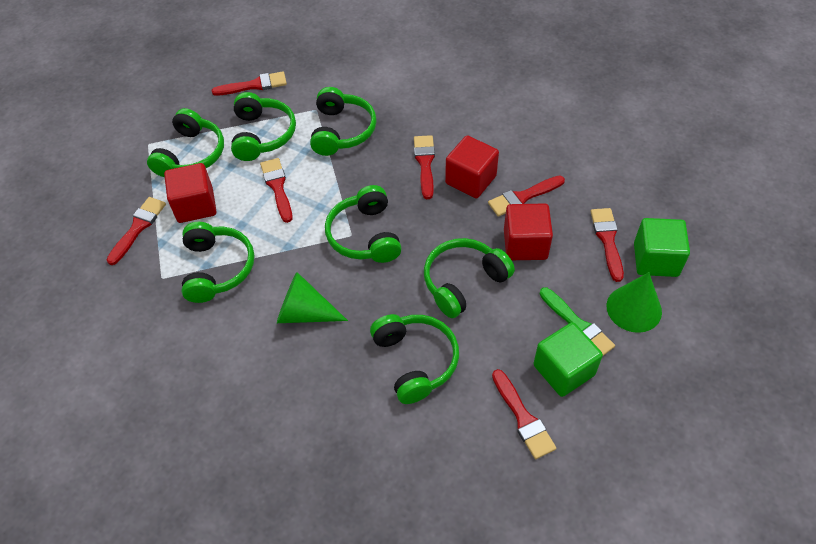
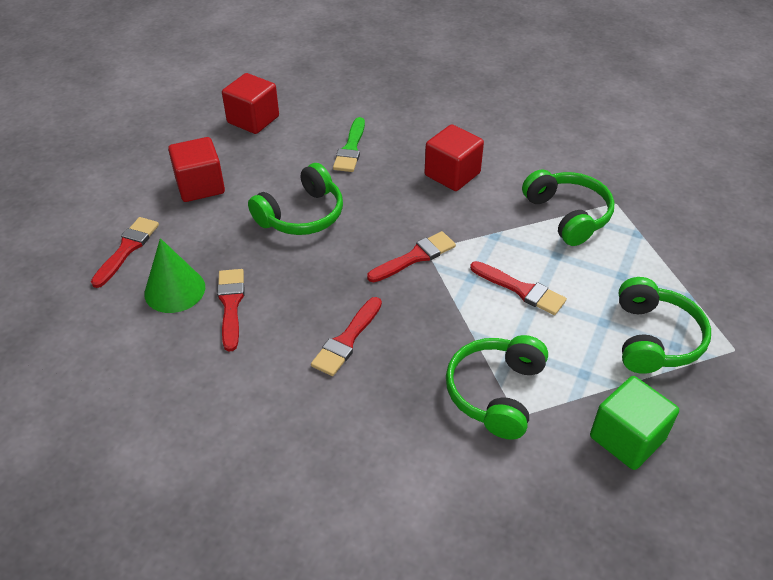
green cone: 2 -> 1
green cube: 2 -> 1
green headphones: 7 -> 4
red brush: 7 -> 5

